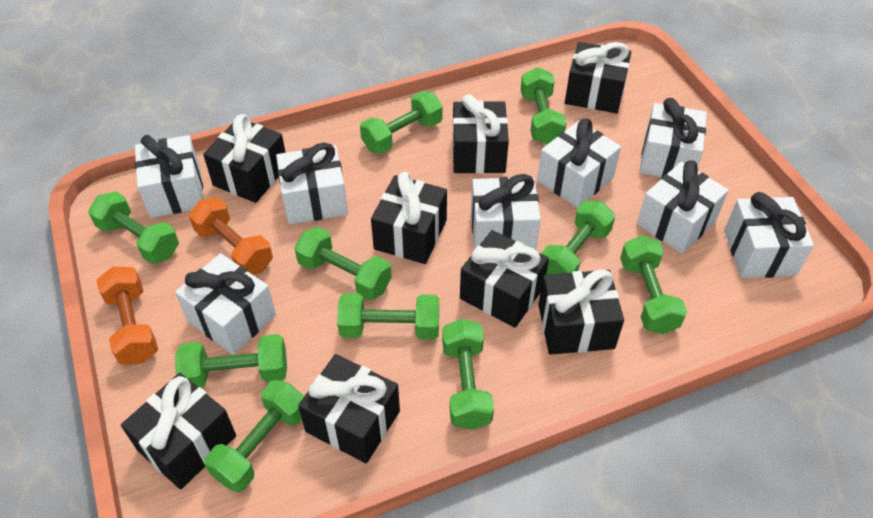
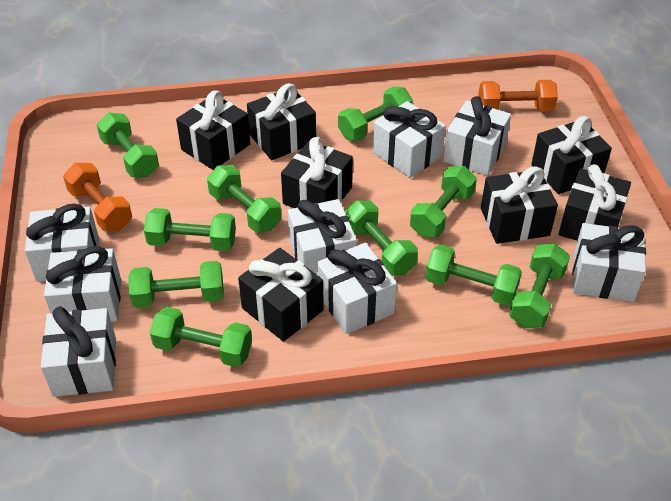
black gift: 8 -> 7

